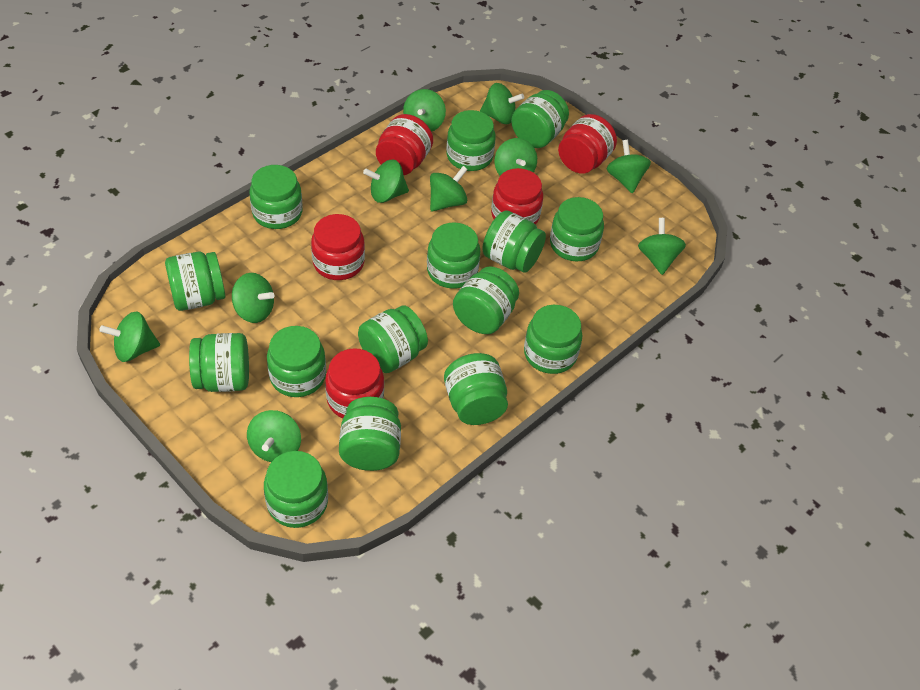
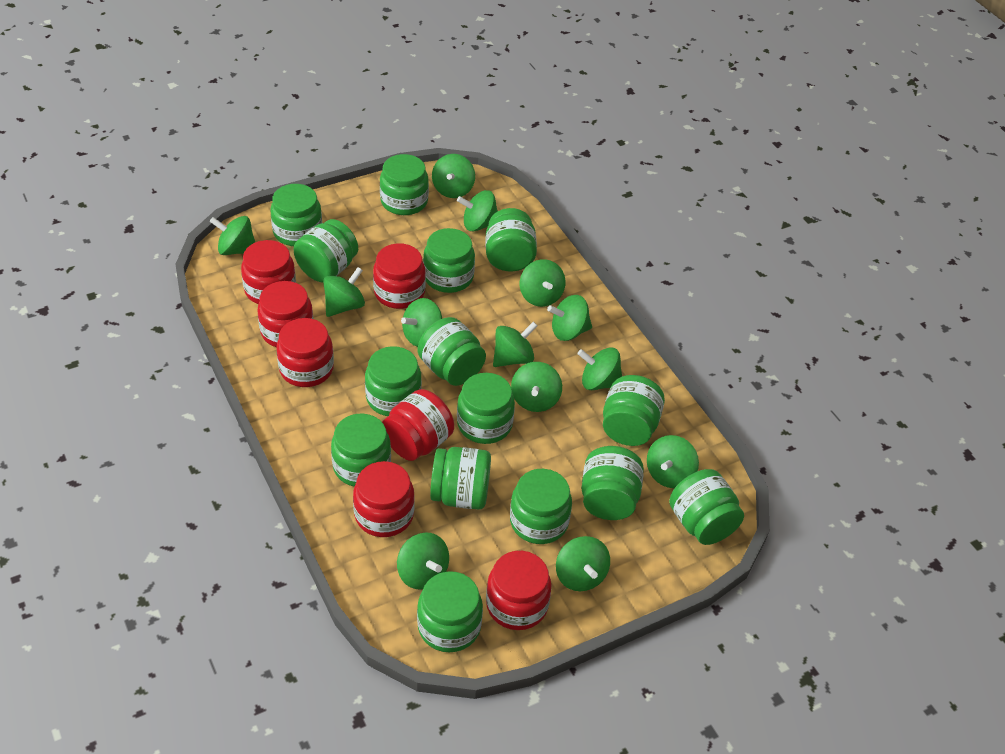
green spinning top: 10 -> 13
red jar: 5 -> 7

